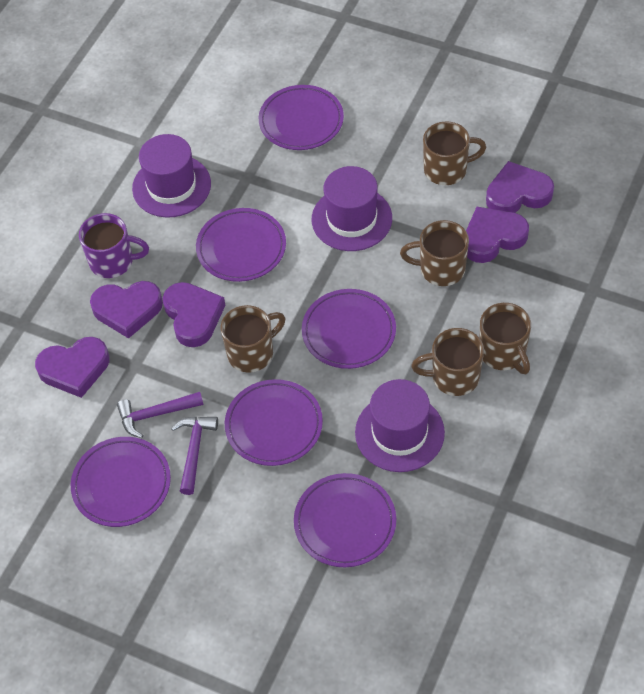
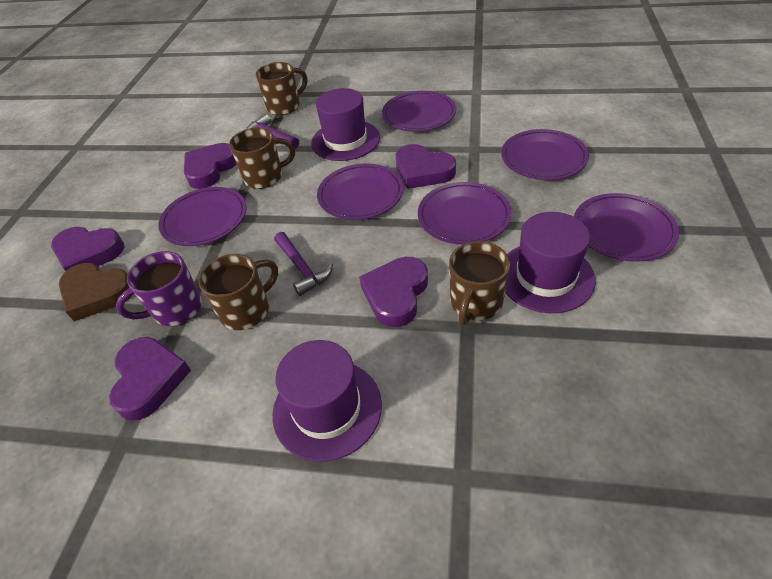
brown heart: 0 -> 1
brown mug: 5 -> 4

